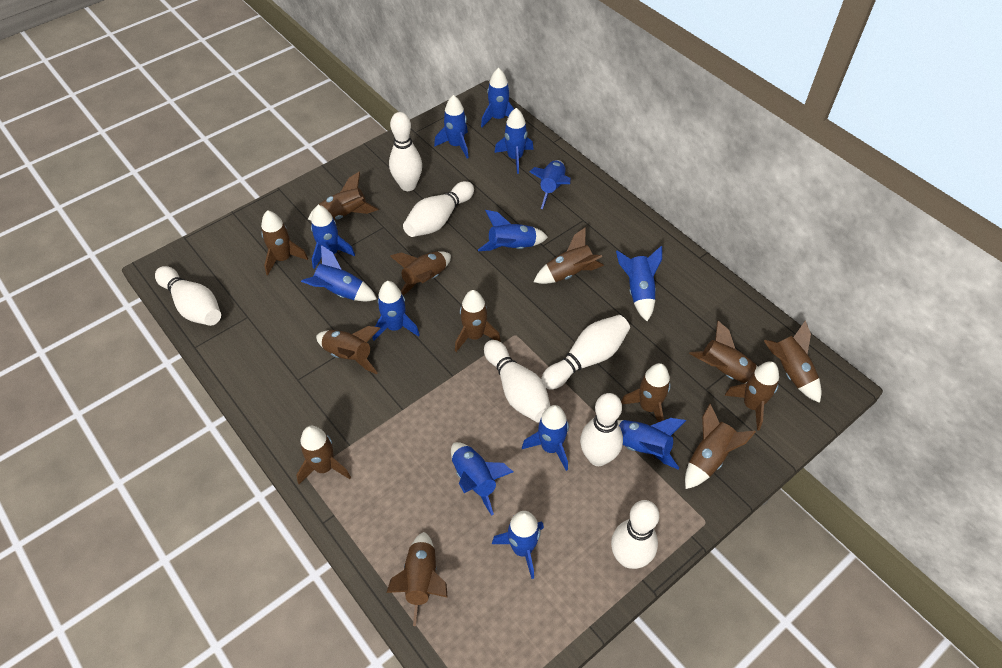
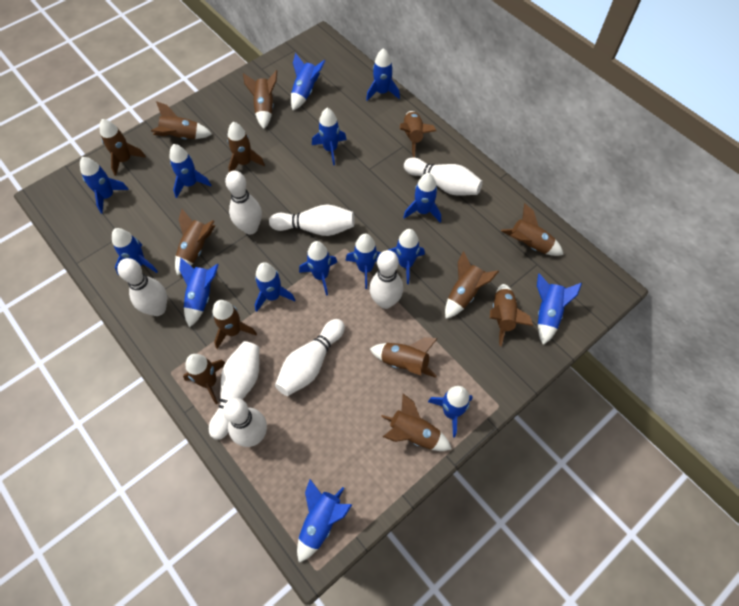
blue rocket: 13 -> 15
white bowling pin: 7 -> 8

